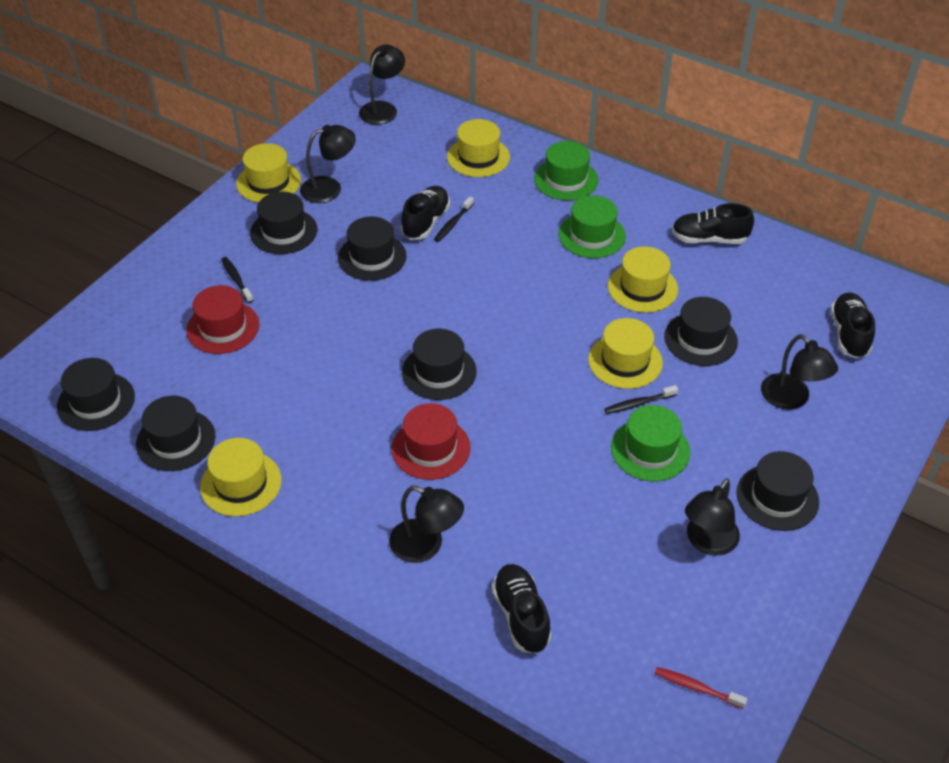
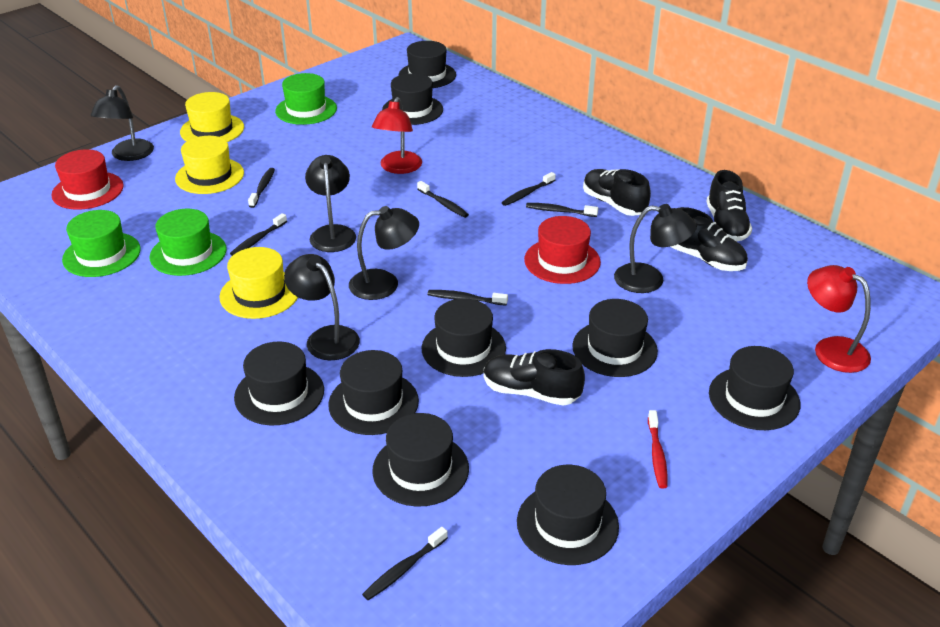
black hat: 7 -> 9
black toothbrush: 3 -> 7
red lamp: 0 -> 2
yellow hat: 5 -> 3

